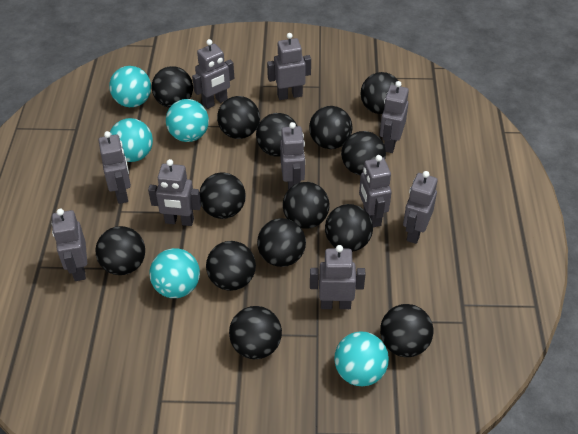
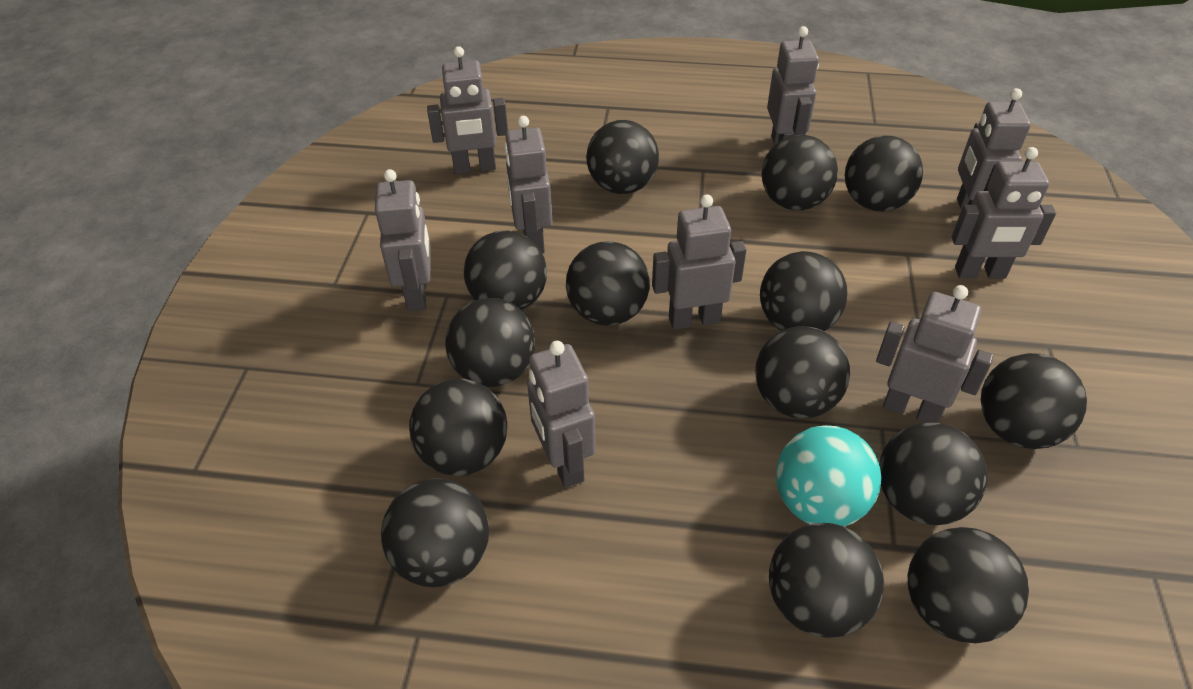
grey robot: 10 -> 9
turquoise ball: 5 -> 1

